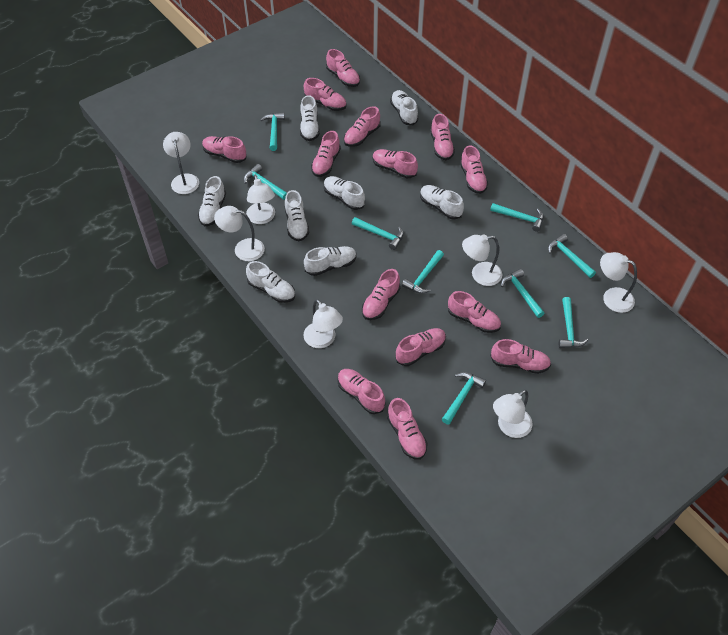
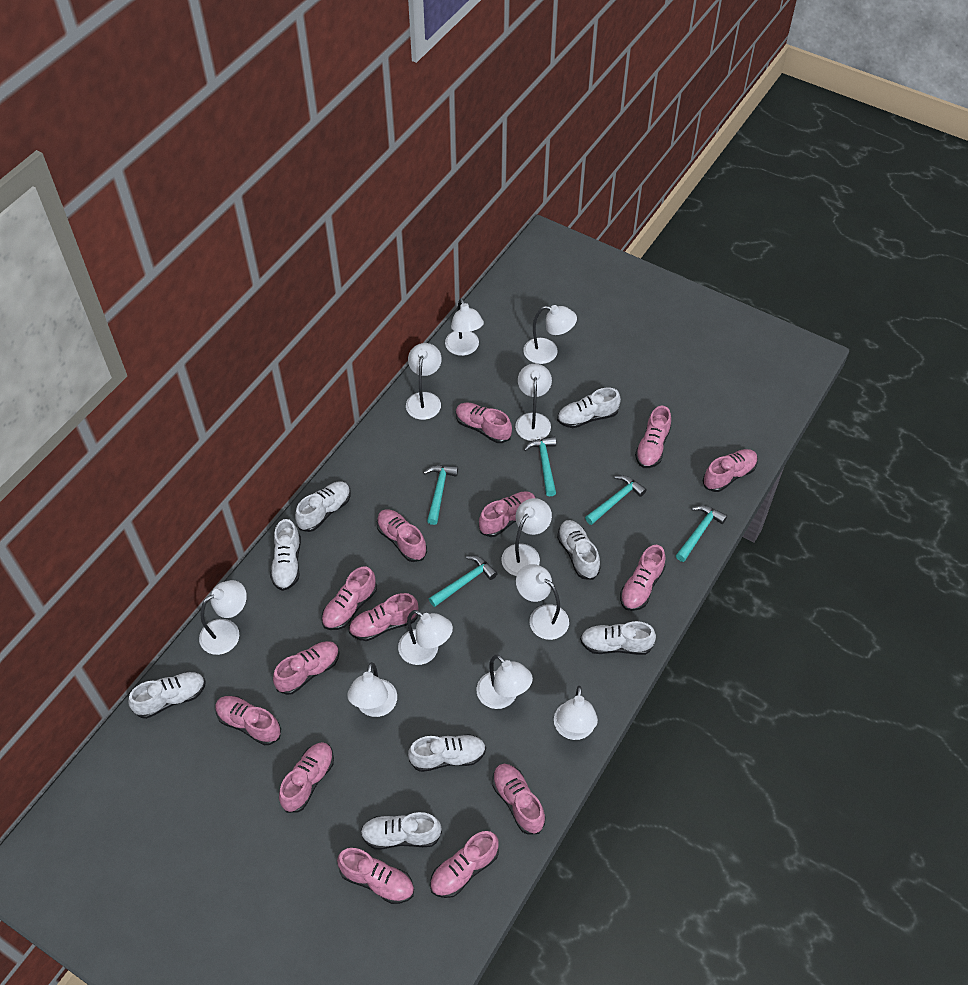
turquoise hammer: 9 -> 5
white lamp: 7 -> 11

